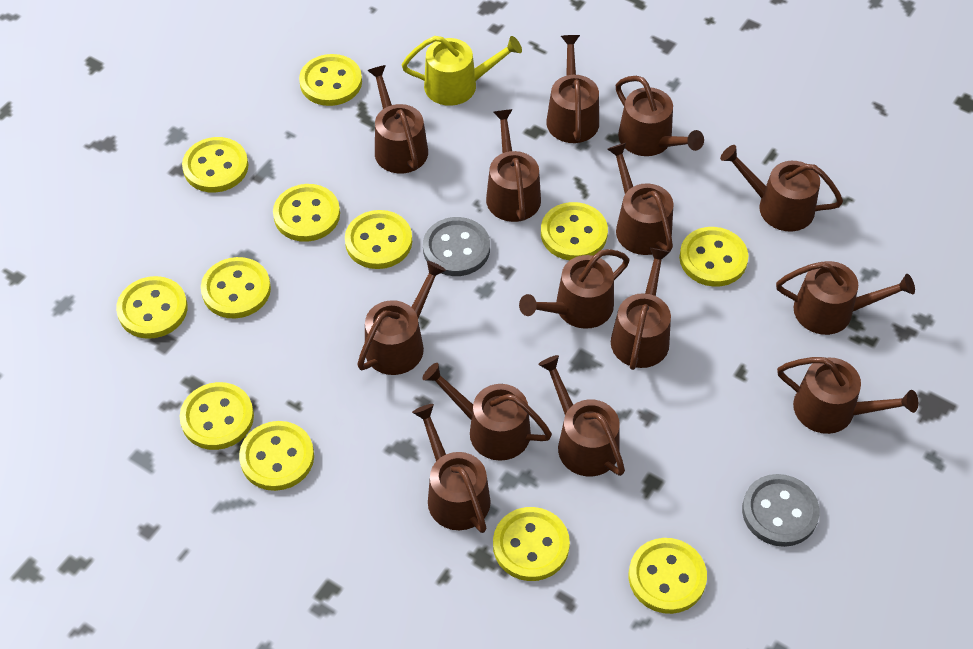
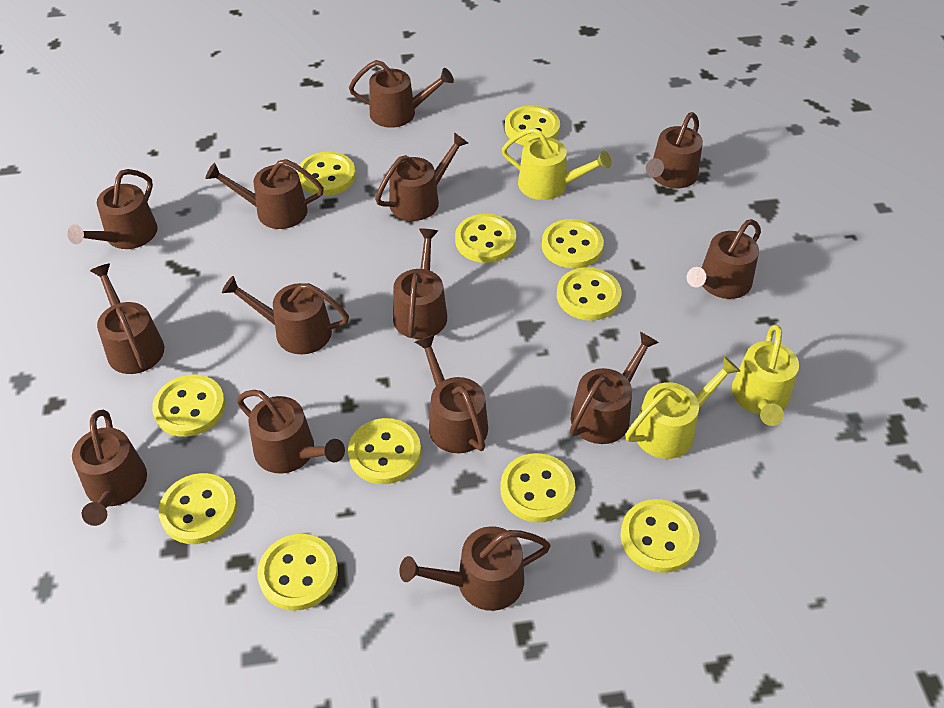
grey button: 2 -> 0
yellow button: 12 -> 11
yellow watering can: 1 -> 3

